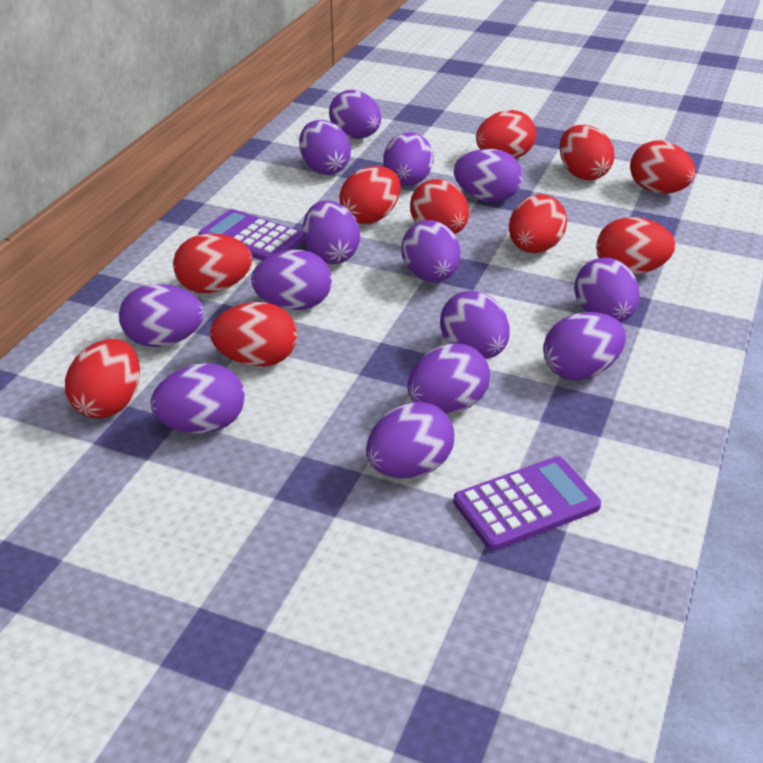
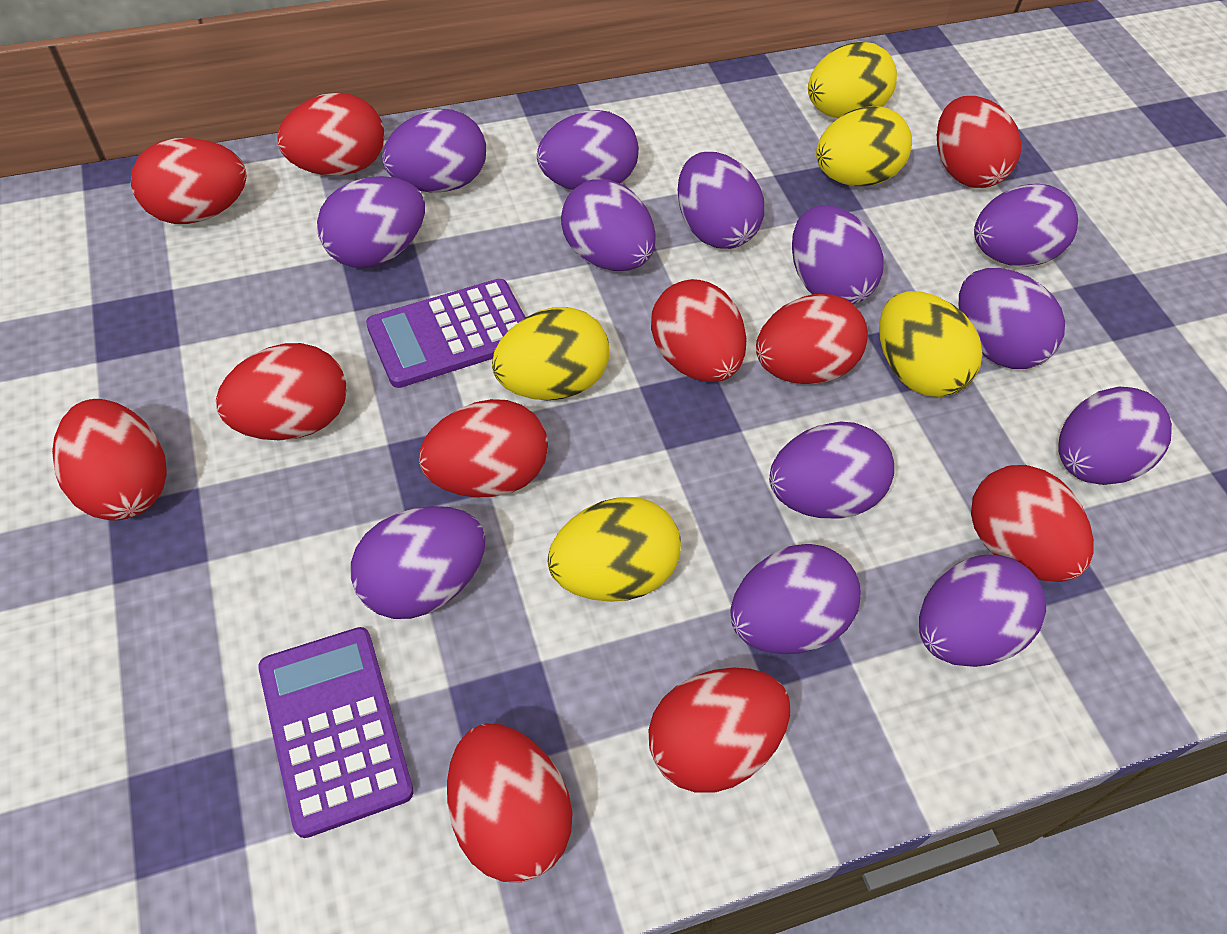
purple egg: 14 -> 13
red egg: 10 -> 11
yellow egg: 0 -> 5

